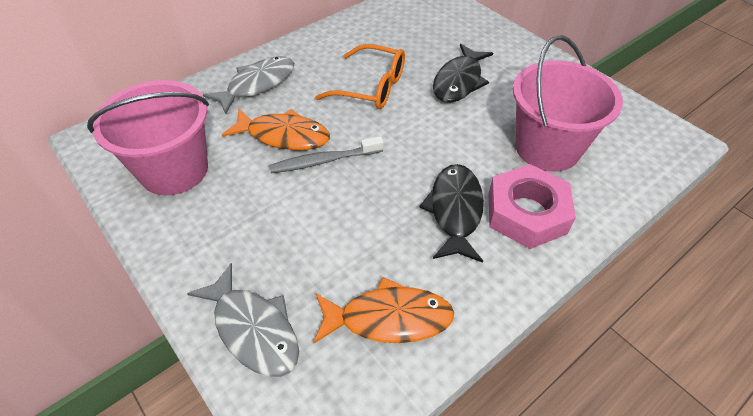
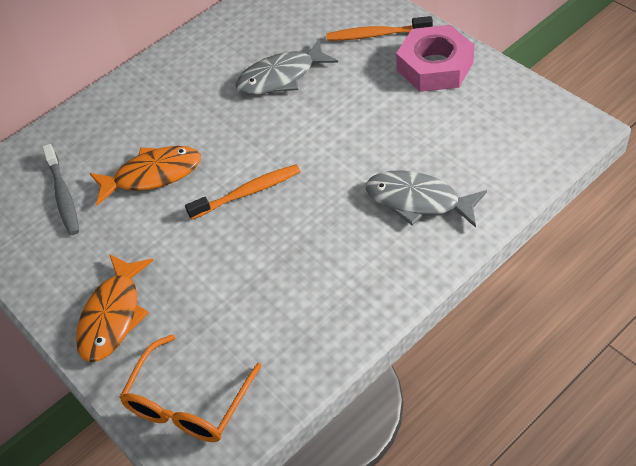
black fish: 2 -> 0
orange toothbrush: 0 -> 2
pink bucket: 2 -> 0

